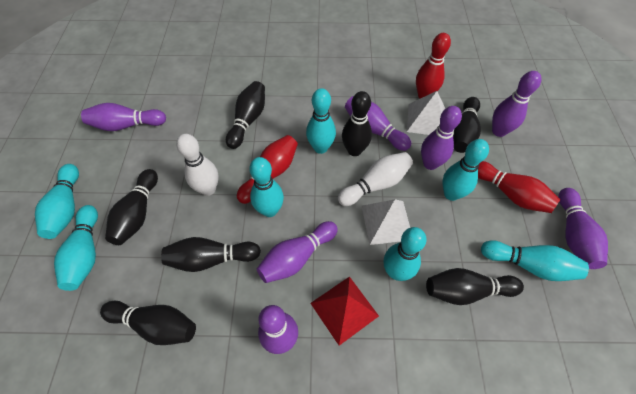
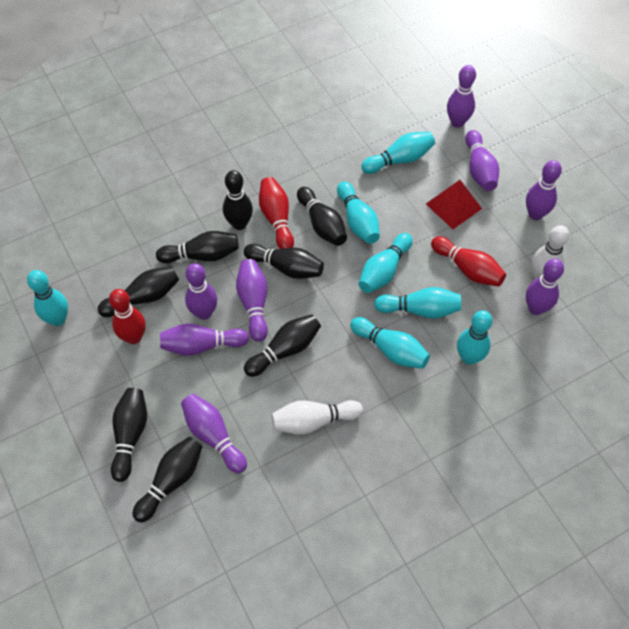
black bowling pin: 7 -> 8
purple bowling pin: 7 -> 8
white pyramid: 2 -> 0

